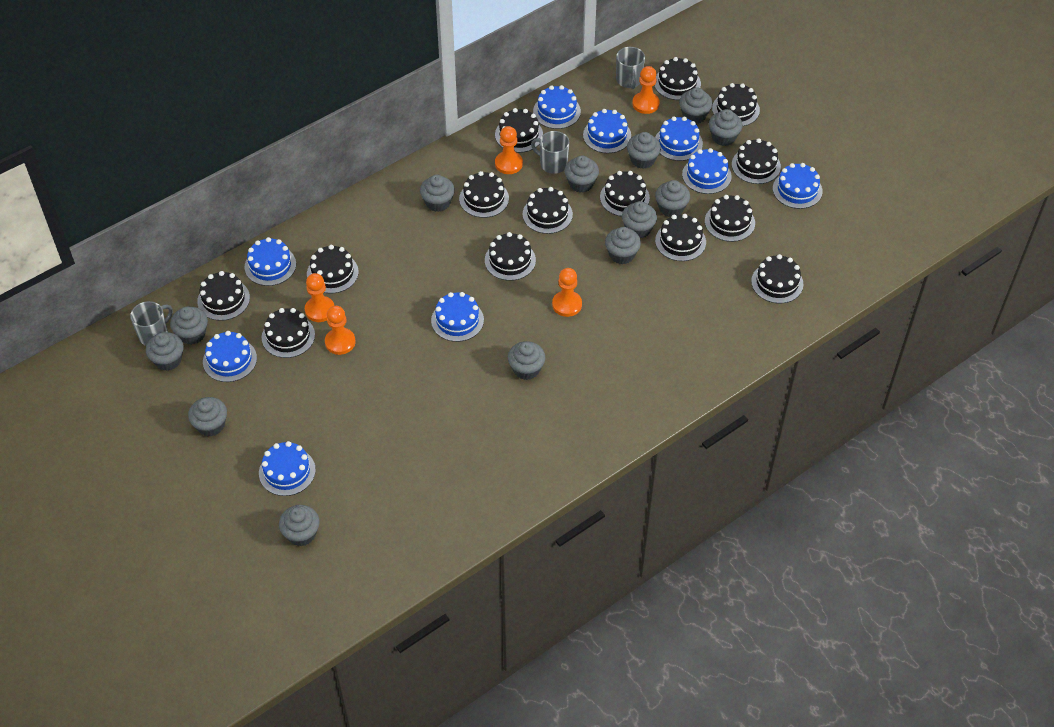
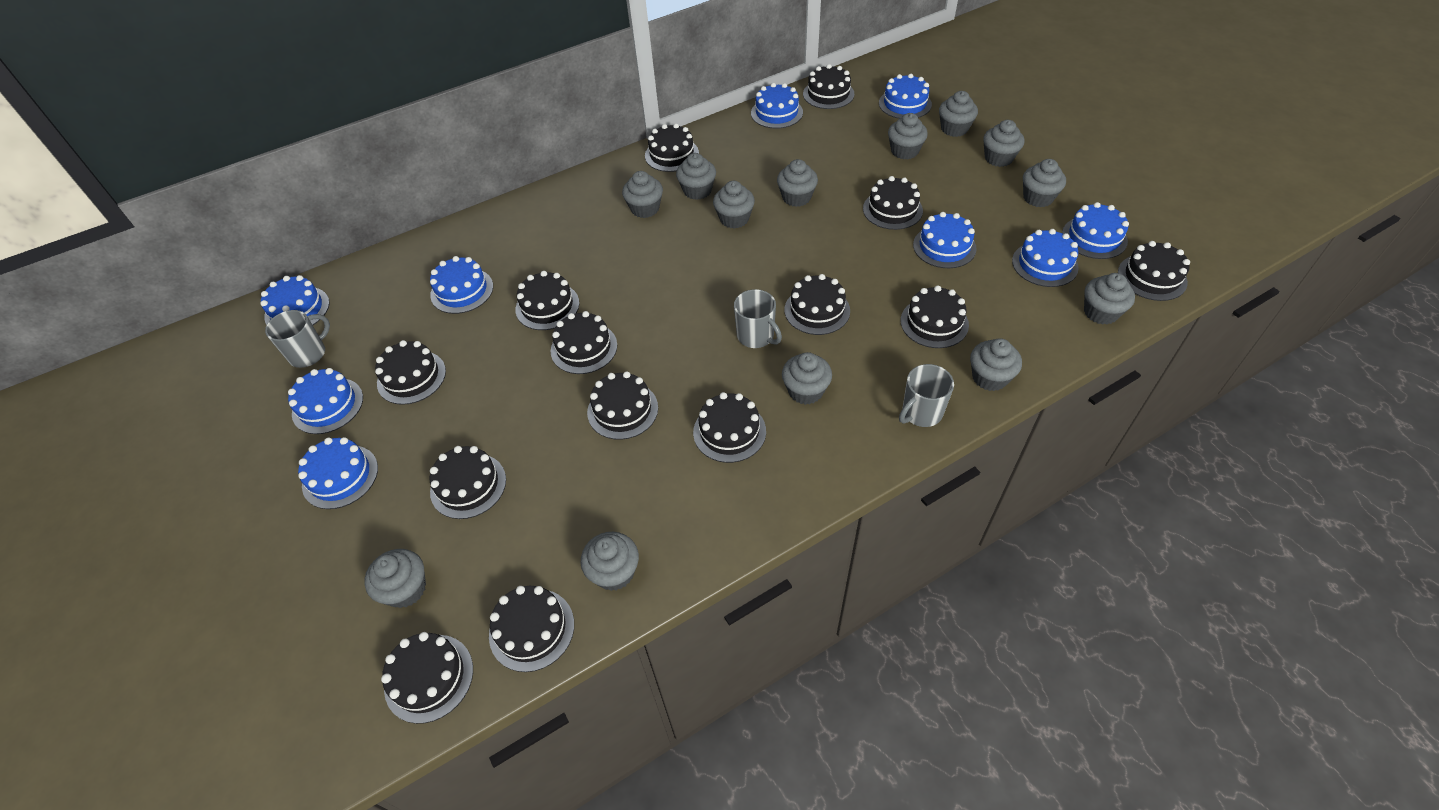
orange pawn: 5 -> 0

